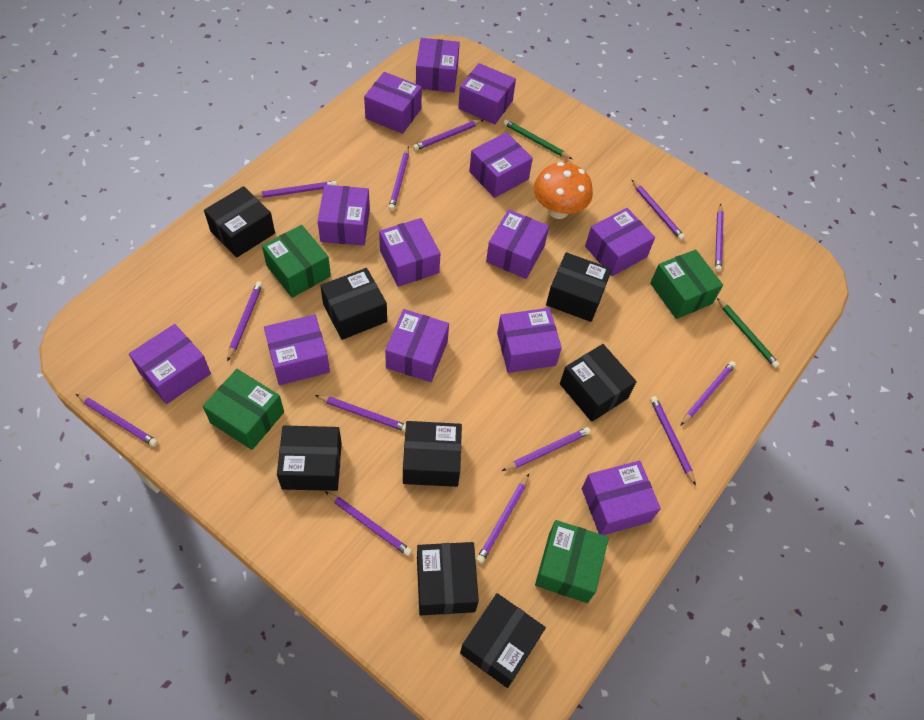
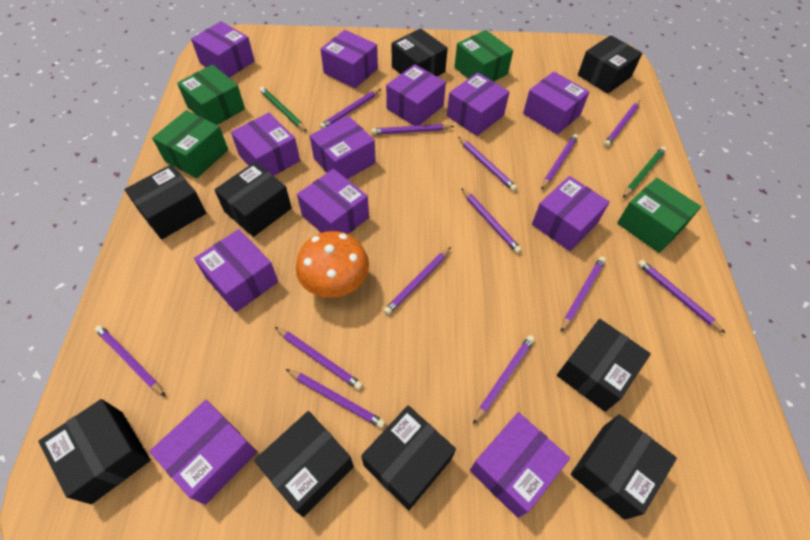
black box: 8 -> 9
purple box: 13 -> 12

